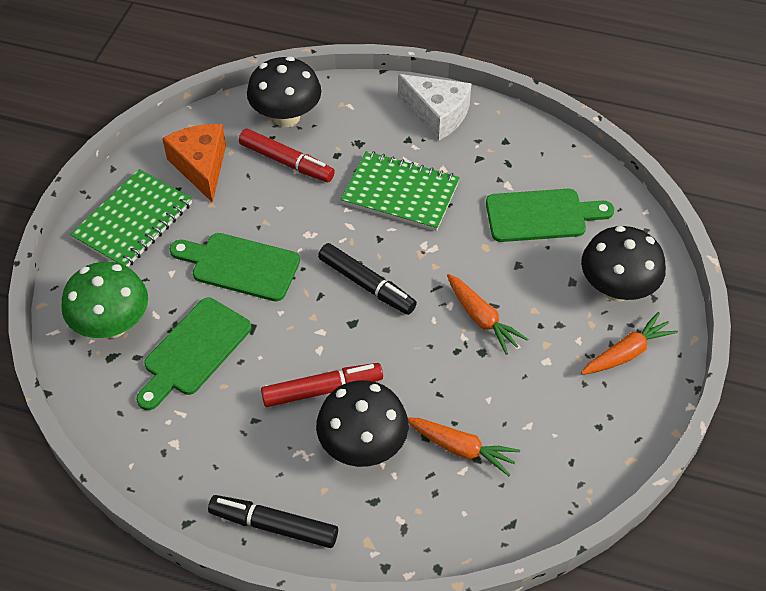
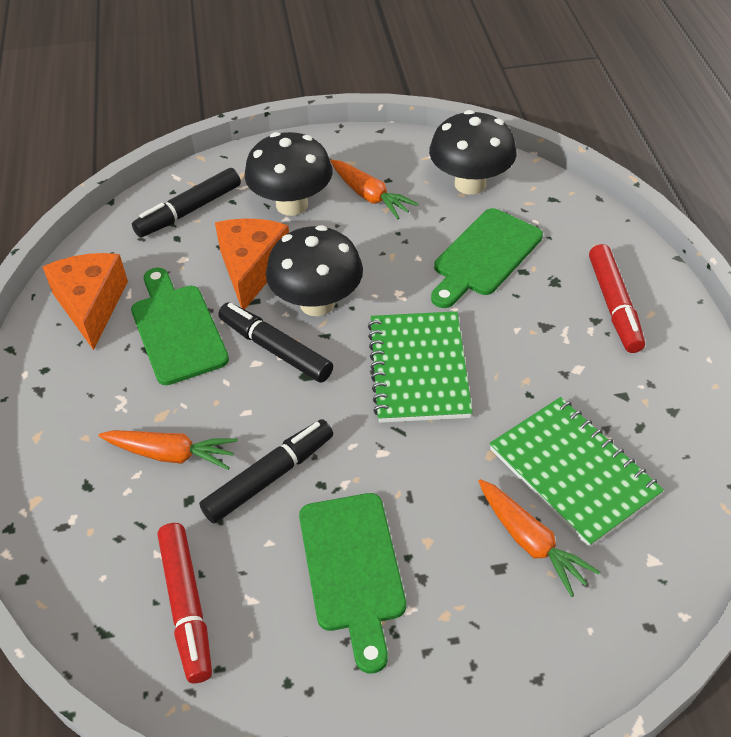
black marker: 2 -> 3
green mushroom: 1 -> 0
orange cheese: 1 -> 2
white cheese: 1 -> 0

